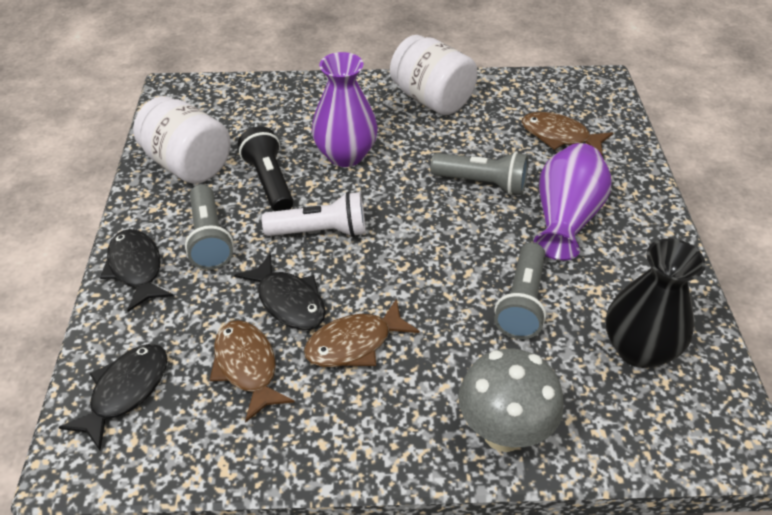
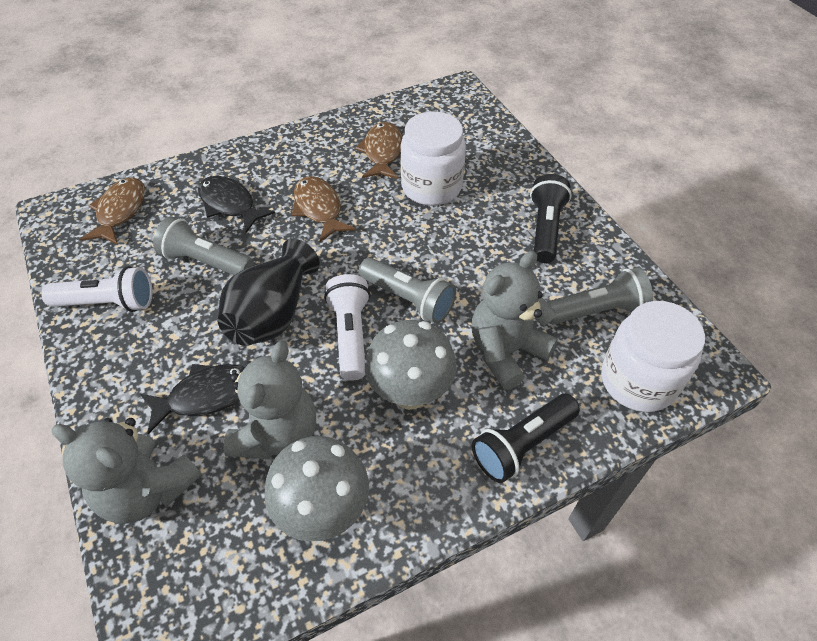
black fish: 3 -> 2
black flashlight: 1 -> 2
grey mushroom: 1 -> 2
grey teddy bear: 0 -> 3
purple vase: 2 -> 0
white flashlight: 1 -> 2

